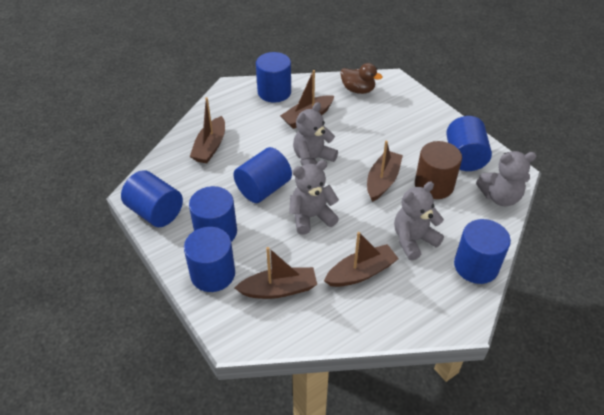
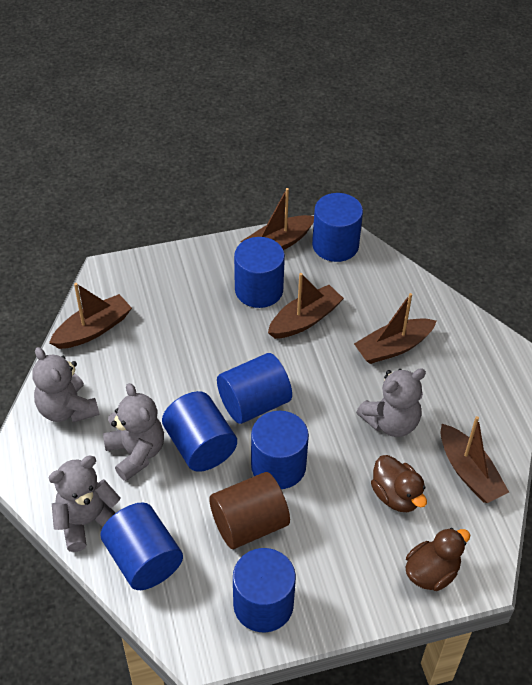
brown duck: 1 -> 2

